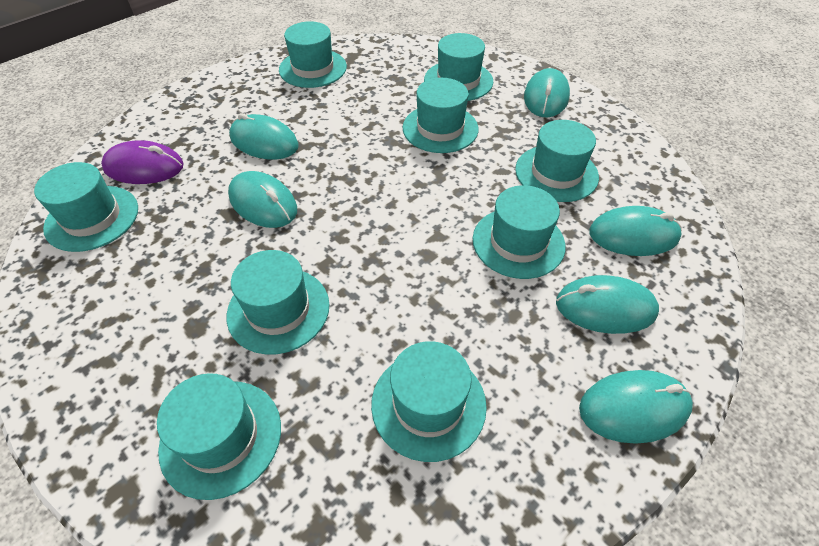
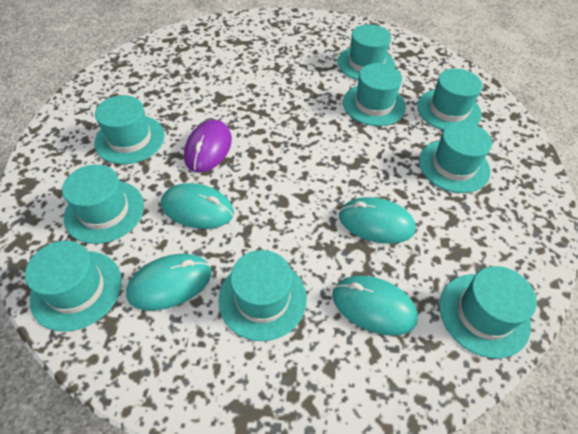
turquoise mouse: 6 -> 4

